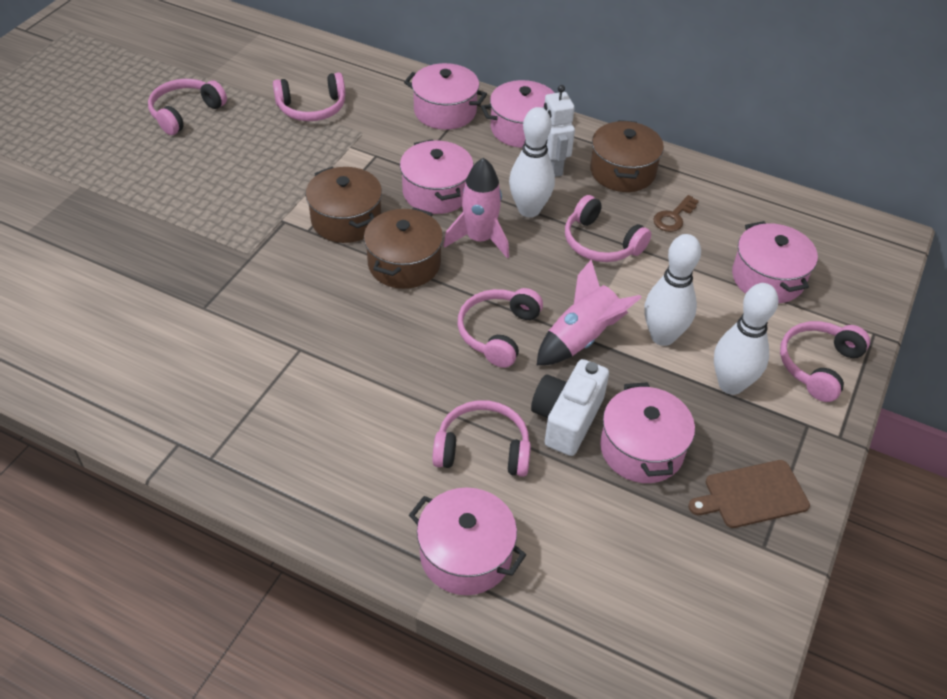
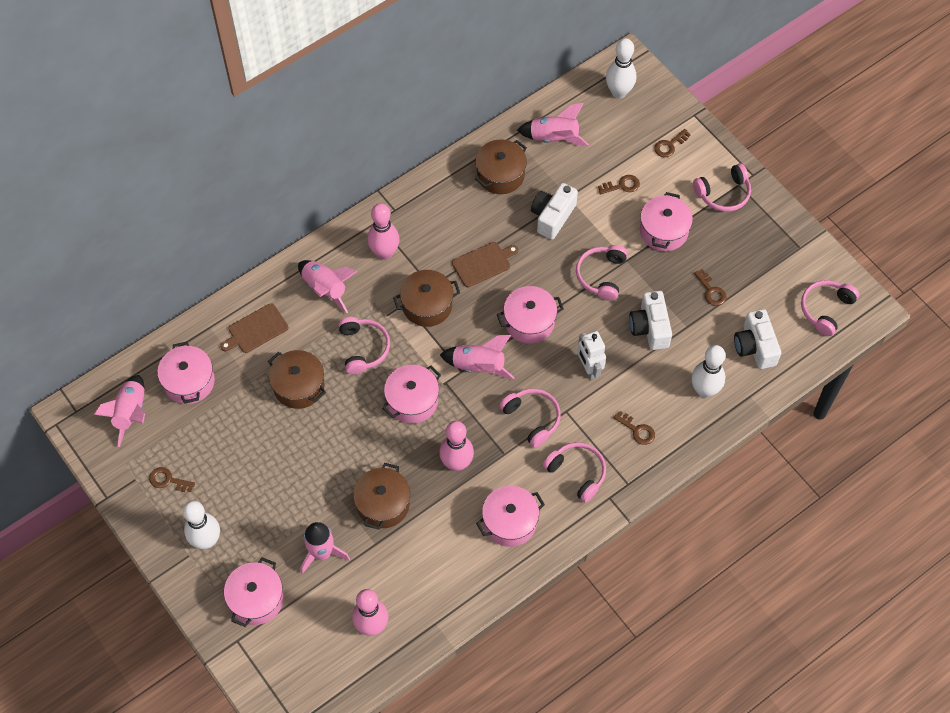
brown cutting board: 1 -> 2
brown key: 1 -> 5
brown pot: 3 -> 4
pink bowling pin: 0 -> 3
pink rocket: 2 -> 5
white camera: 1 -> 3

